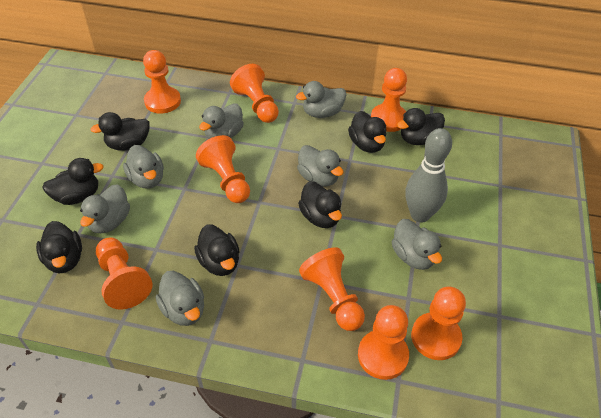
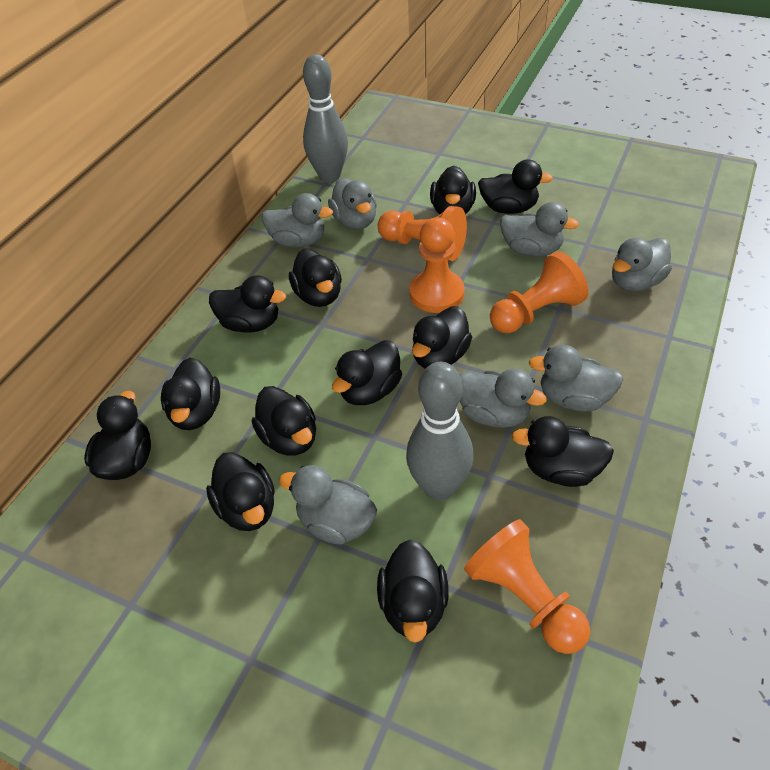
black duck: 7 -> 12
grey bowling pin: 1 -> 2
orange pawn: 8 -> 4

